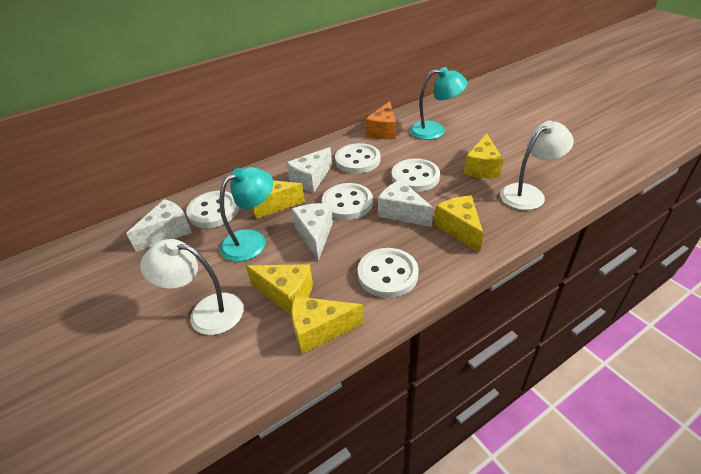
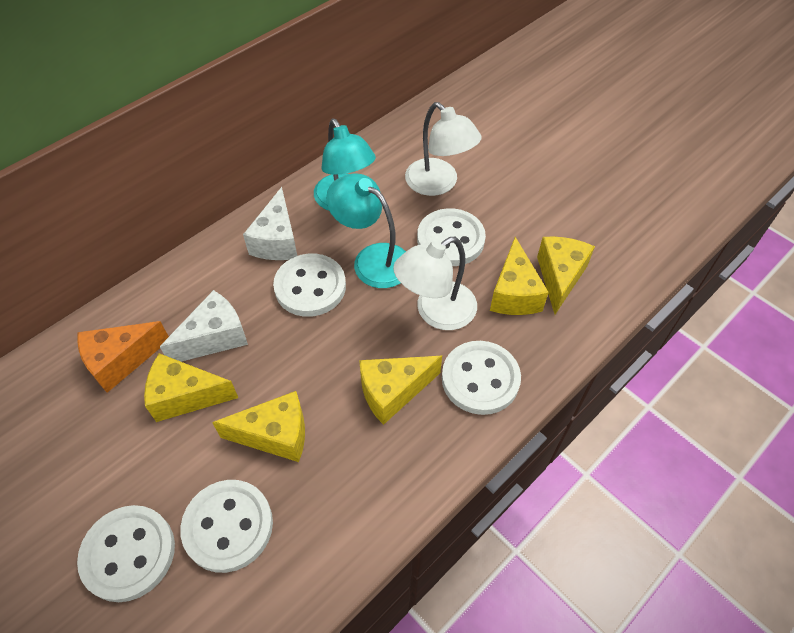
white cheese: 4 -> 2

